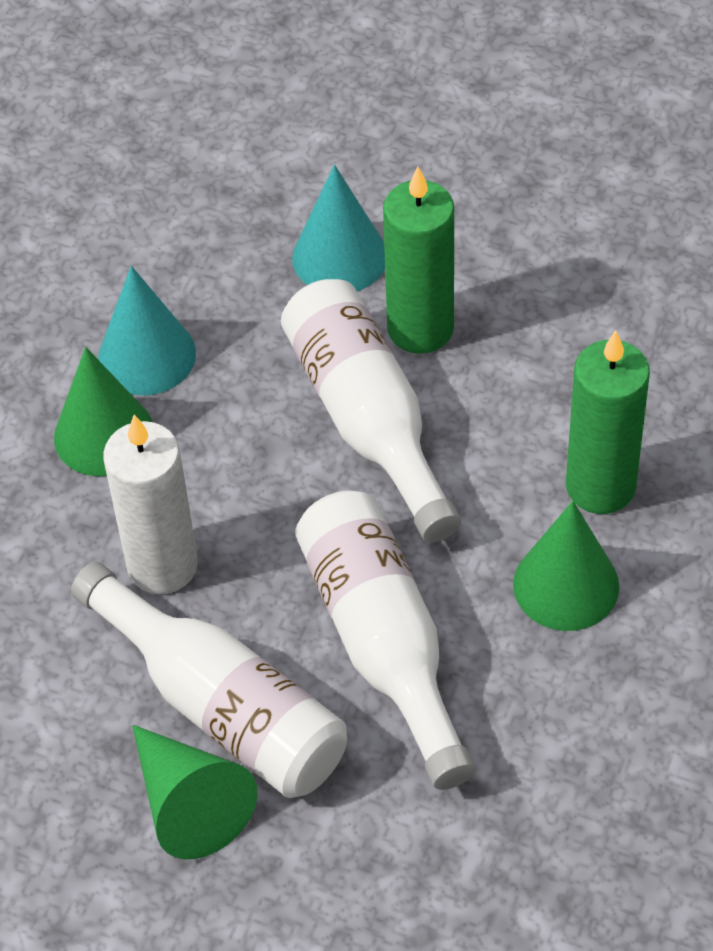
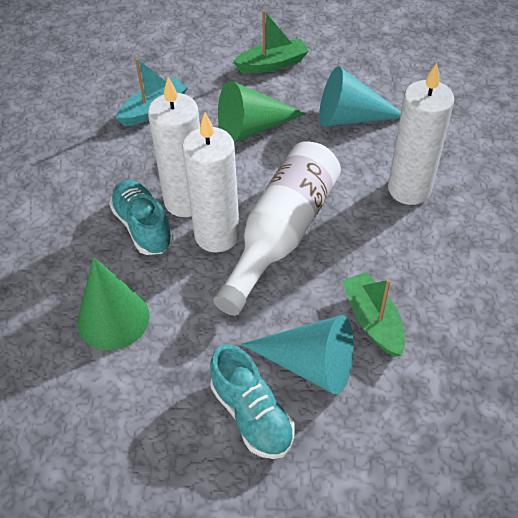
green boat: 0 -> 2
green candle: 2 -> 0
green cone: 3 -> 2
turquoise boat: 0 -> 1
turquoise shoe: 0 -> 2
white bottle: 3 -> 1
white candle: 1 -> 3

